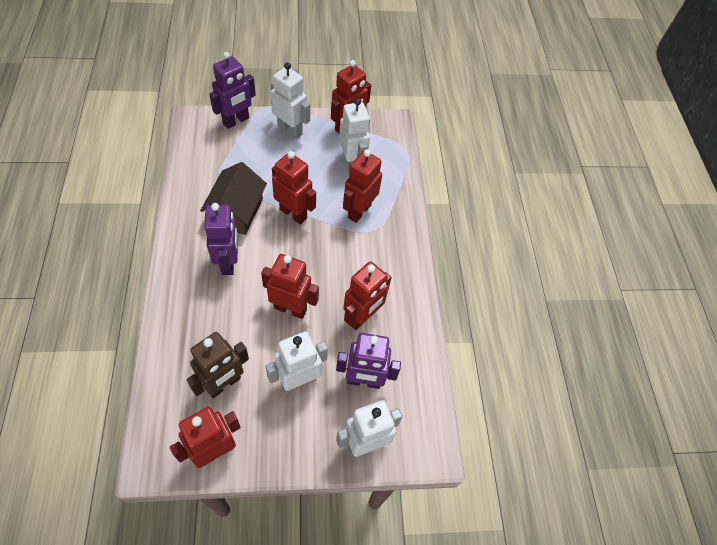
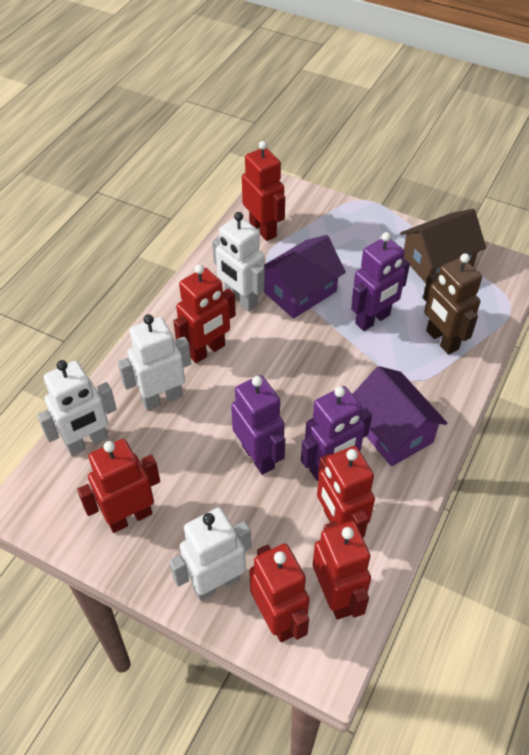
purple house: 0 -> 2

